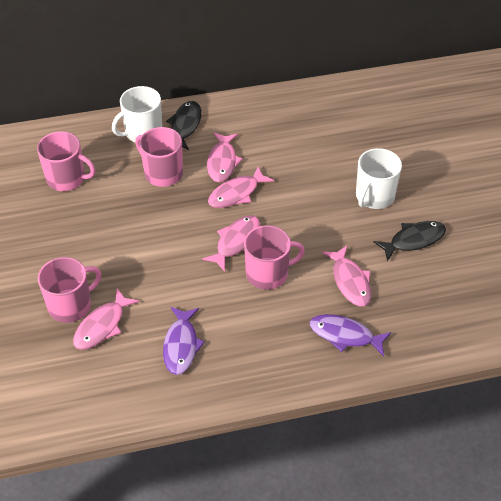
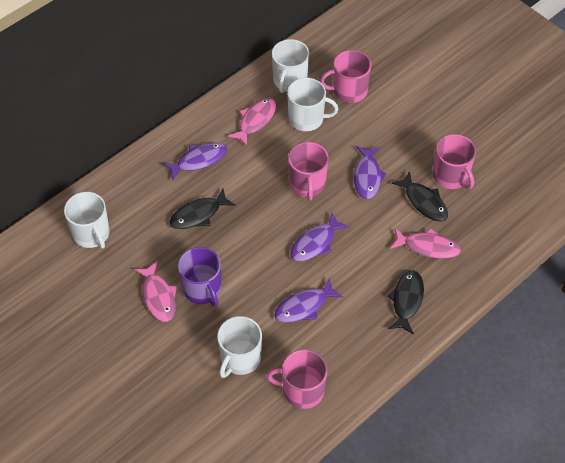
black fish: 2 -> 3
pink fish: 5 -> 3
purple fish: 2 -> 4
purple mug: 0 -> 1
white mug: 2 -> 4

